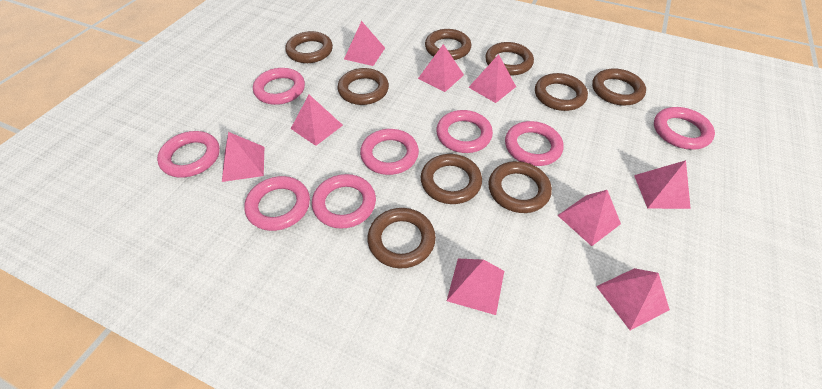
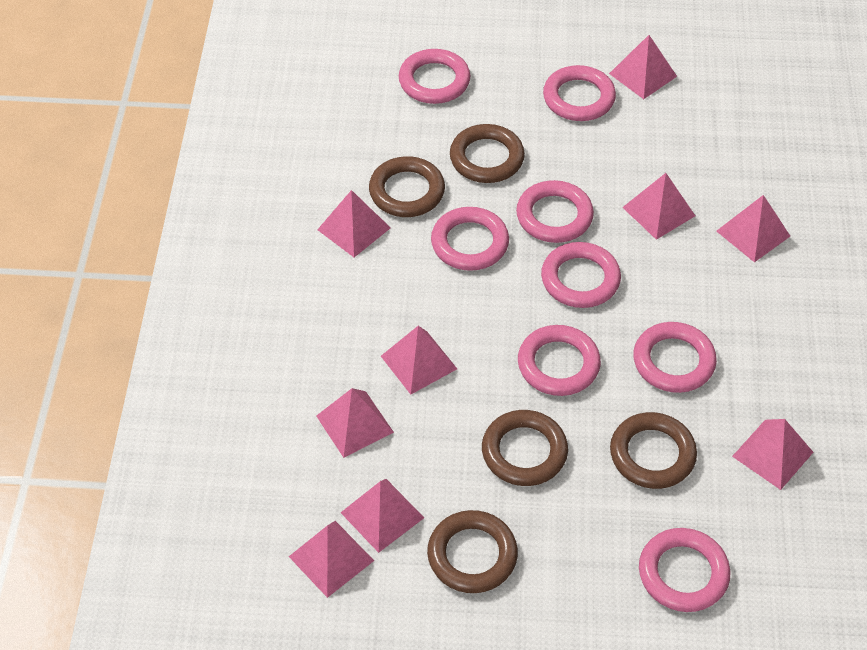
brown ring: 9 -> 5

